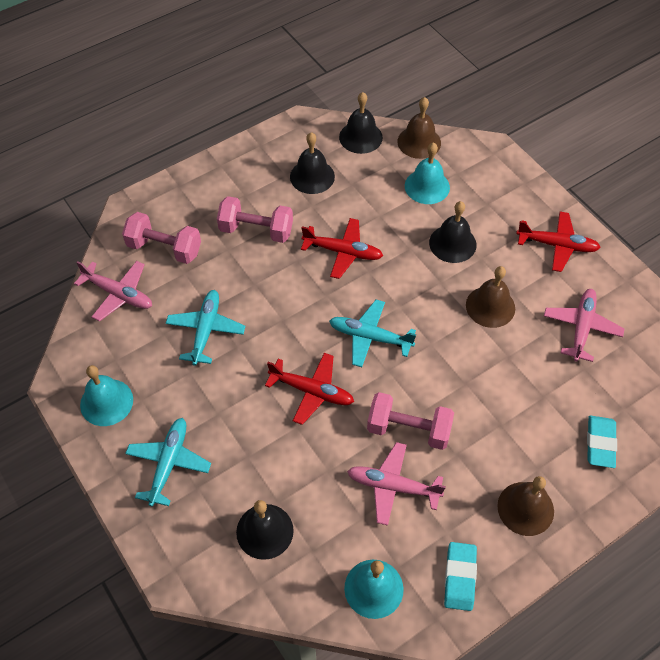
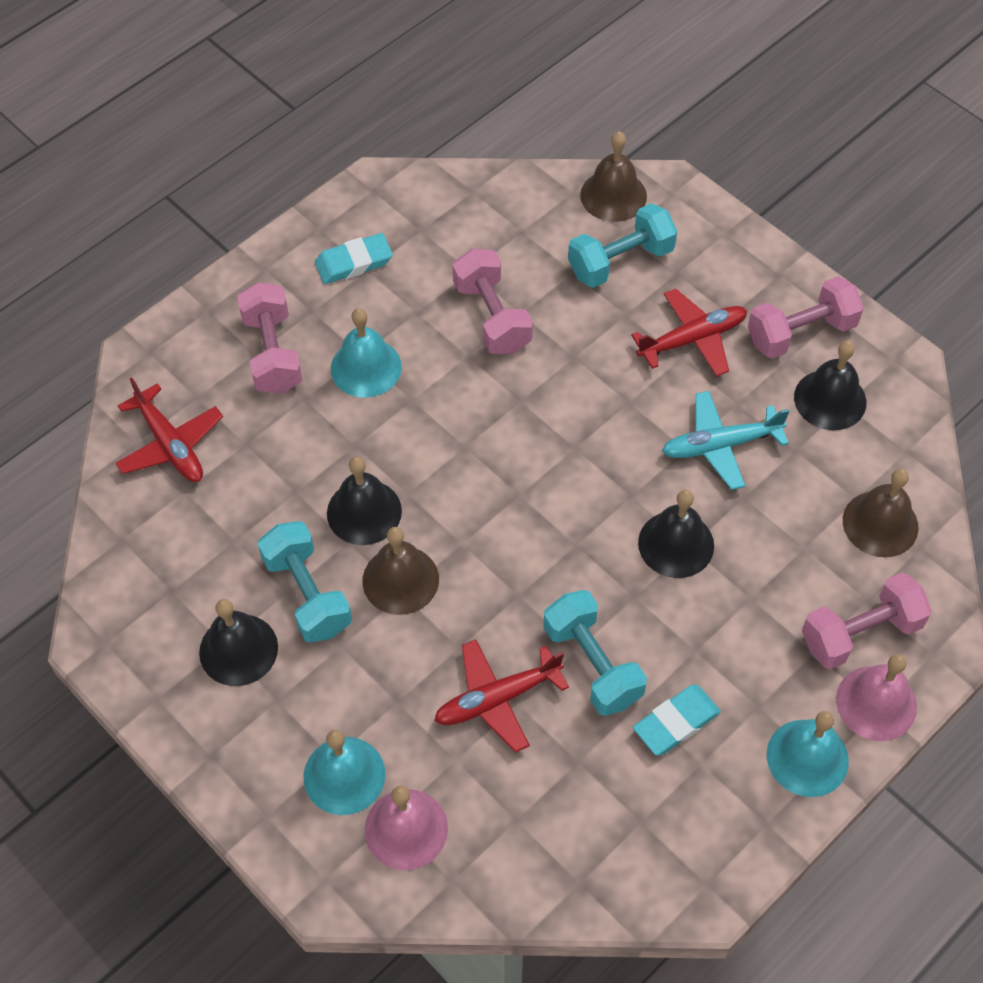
pink bell: 0 -> 2
pink dumbbell: 3 -> 4
pink plane: 3 -> 0
turquoise dumbbell: 0 -> 3
turquoise plane: 3 -> 1

